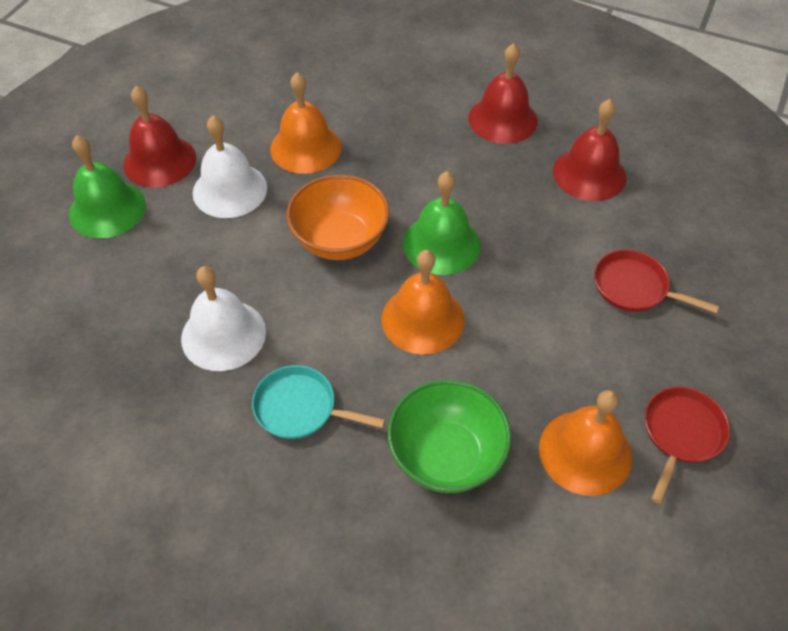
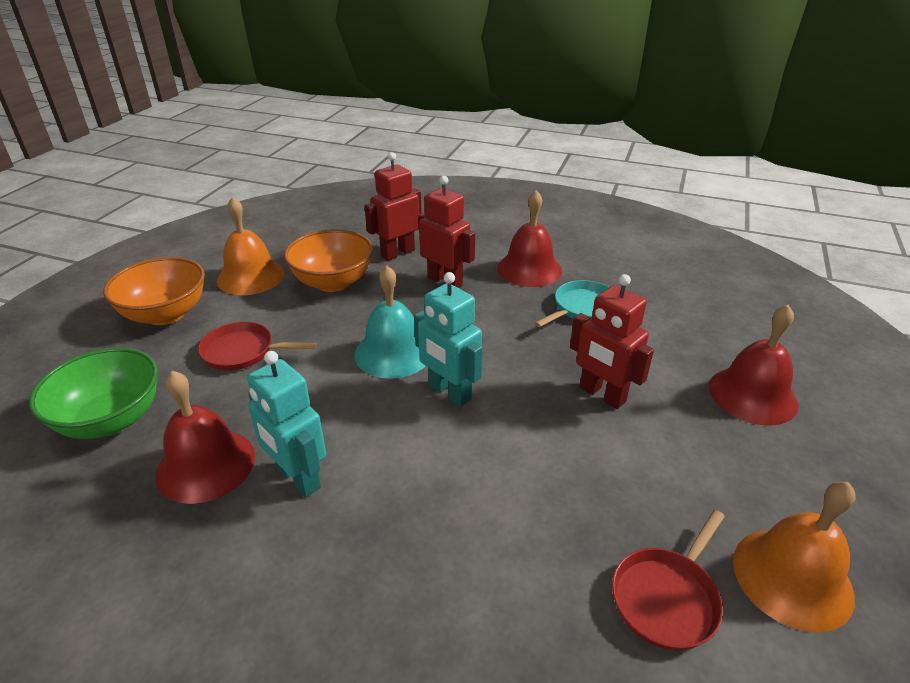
green bell: 2 -> 0
orange bell: 3 -> 2
orange bowl: 1 -> 2
red robot: 0 -> 3
turquoise bell: 0 -> 1
turquoise robot: 0 -> 2
white bell: 2 -> 0

